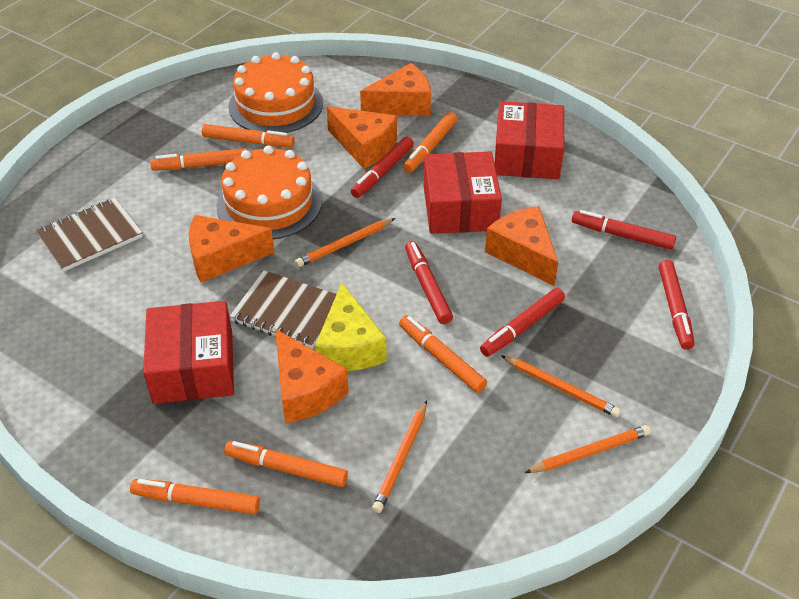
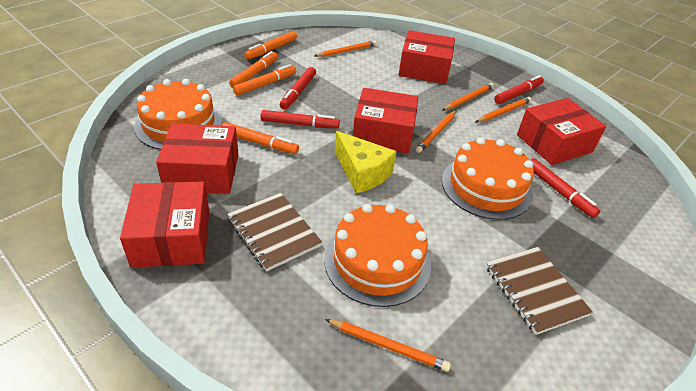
orange cake: 2 -> 3
orange cheese: 5 -> 0
orange marker: 6 -> 4
orange pencil: 4 -> 5
red box: 3 -> 5
red marker: 5 -> 4

